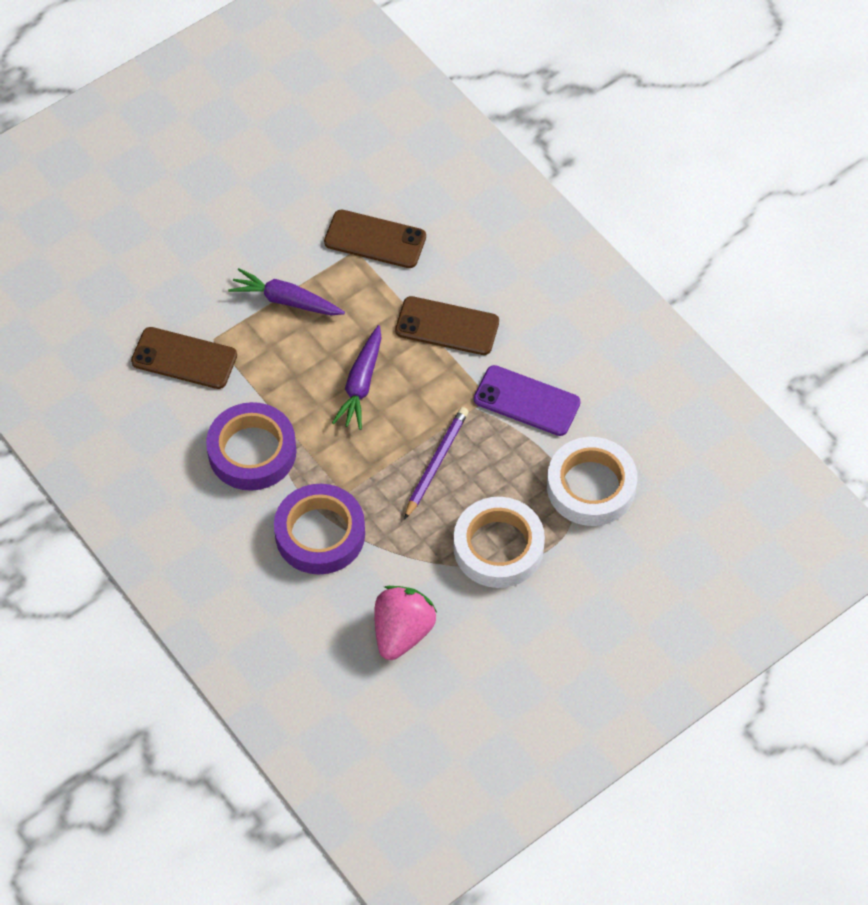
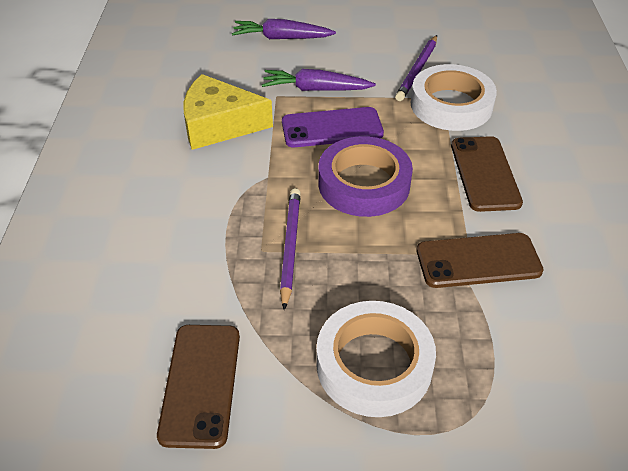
pink strawberry: 1 -> 0
purple pencil: 1 -> 2
purple tape: 2 -> 1
yellow cheese: 0 -> 1

